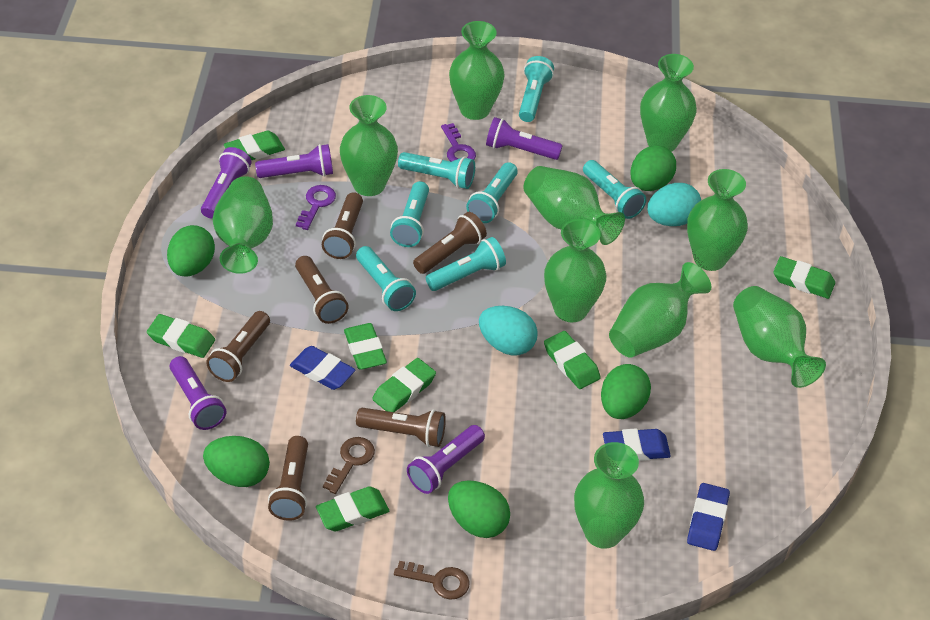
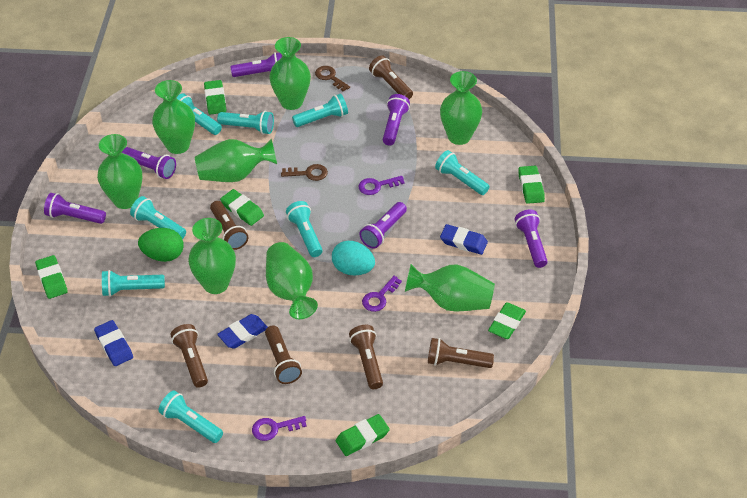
green egg: 5 -> 1
green eraser: 7 -> 6
green vase: 10 -> 8
purple flashlight: 5 -> 6
purple key: 2 -> 3
turquoise egg: 2 -> 1
turquoise flashlight: 7 -> 8

